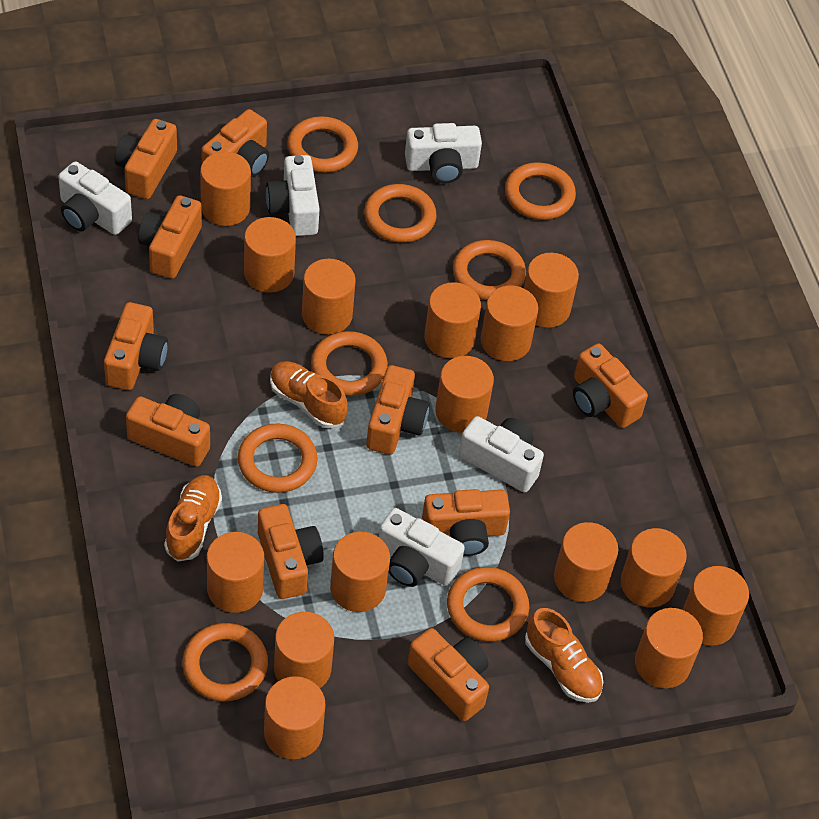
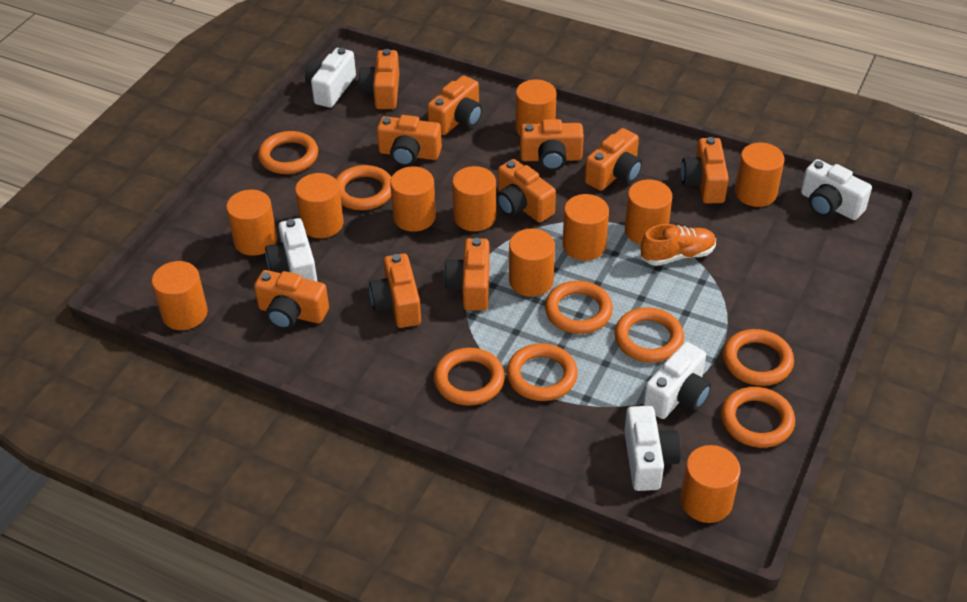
orange cylinder: 15 -> 11
orange shoe: 3 -> 1

